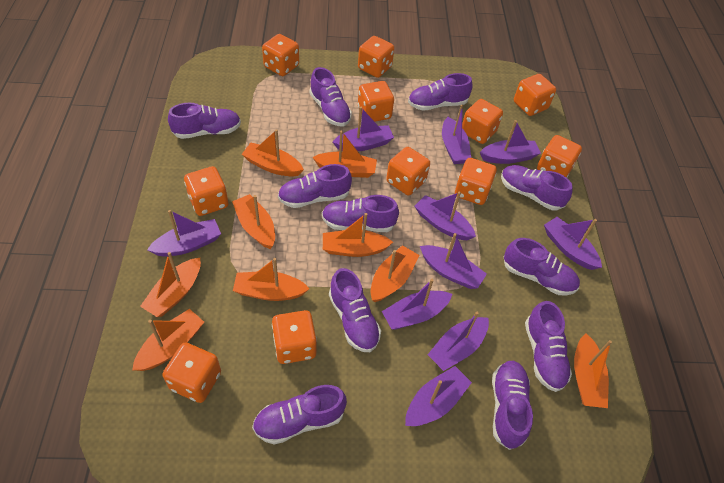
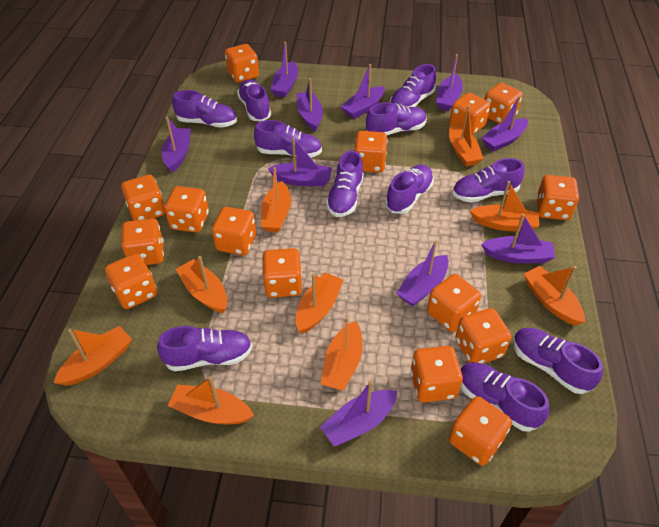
orange dice: 11 -> 15

